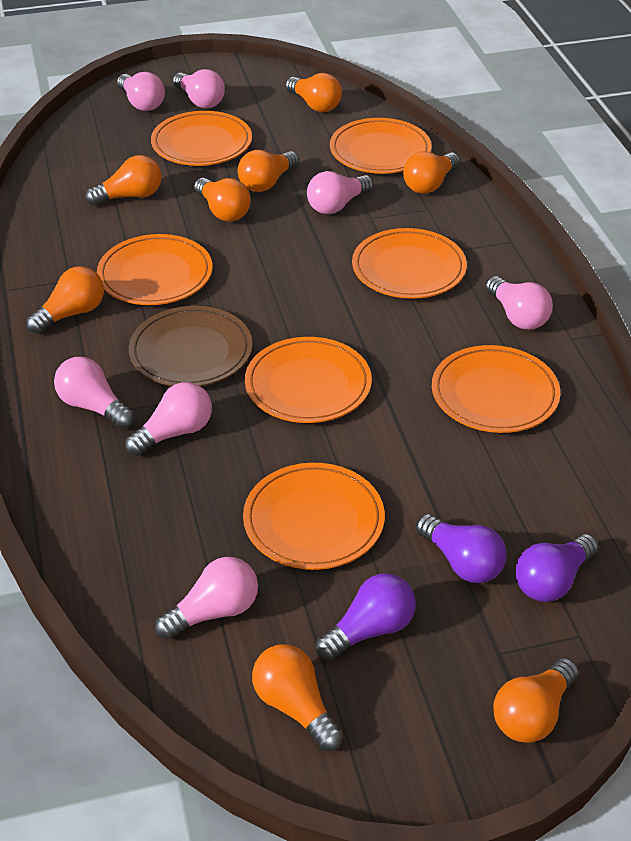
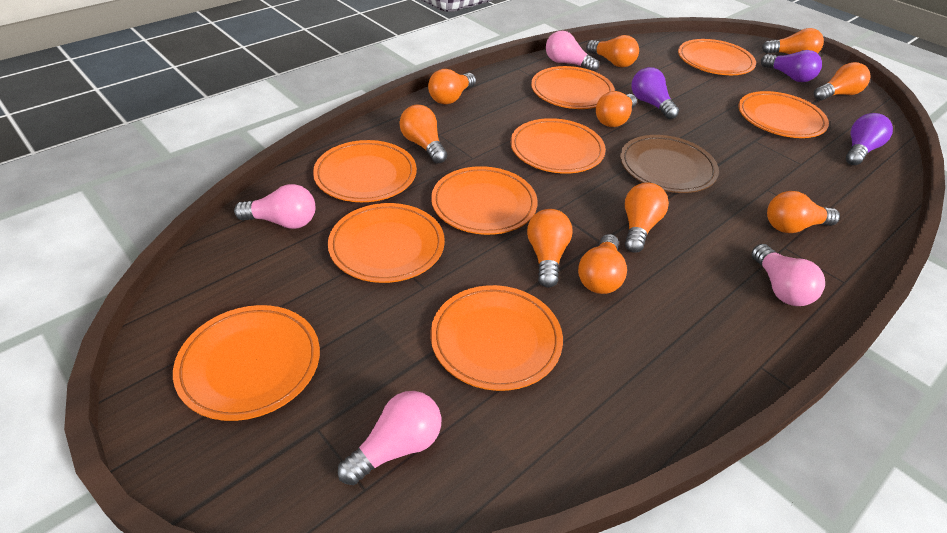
orange light bulb: 8 -> 10
orange plate: 7 -> 9
pink light bulb: 7 -> 4

